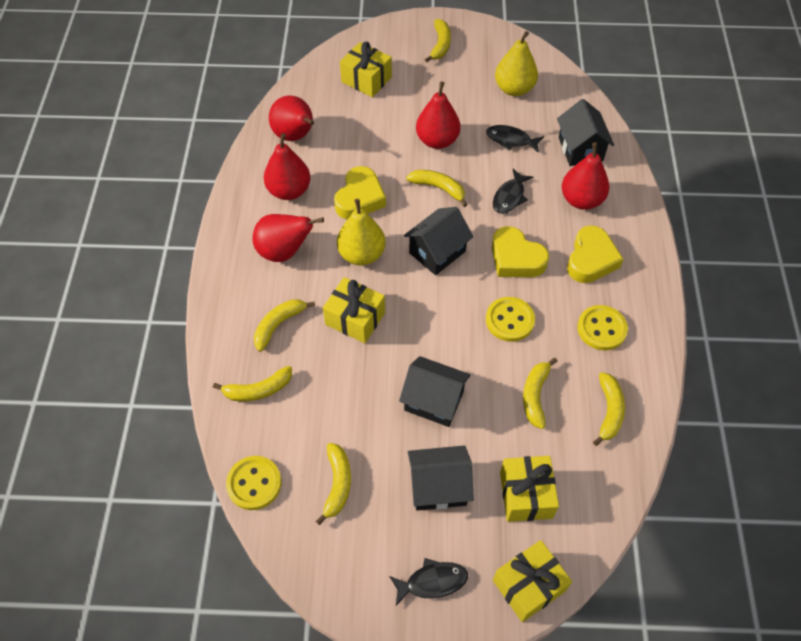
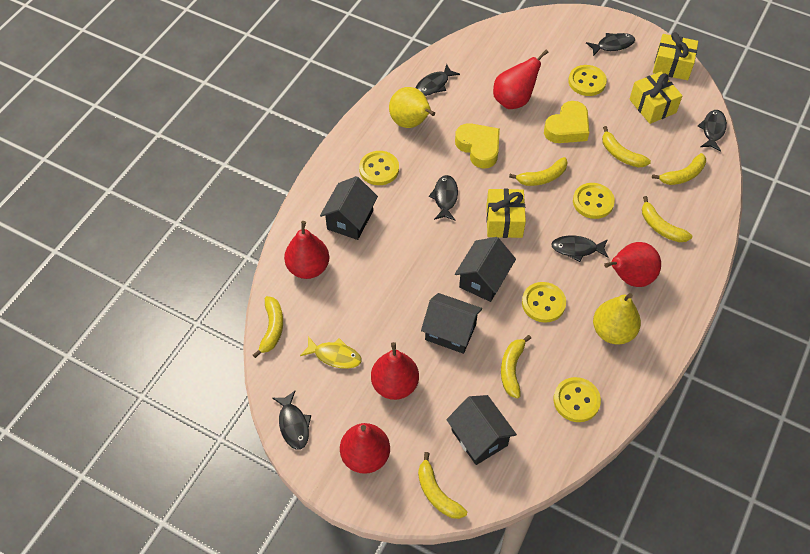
black fish: 3 -> 6
yellow button: 3 -> 5
yellow fish: 0 -> 1
yellow gift: 4 -> 3
yellow heart: 3 -> 2

